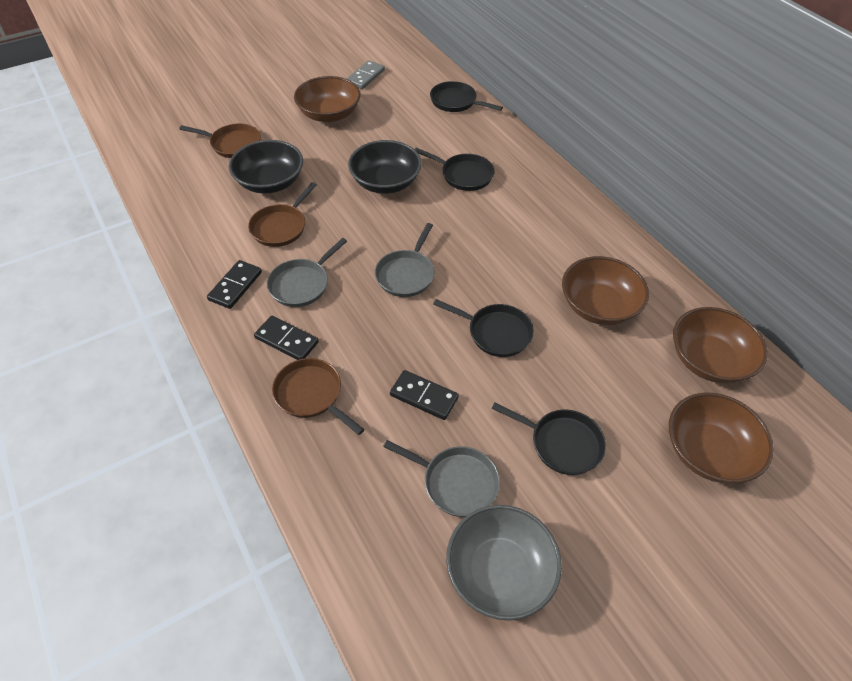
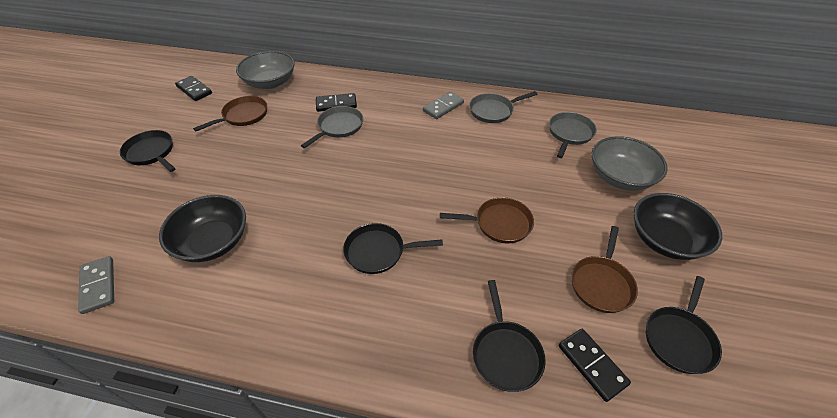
brown bowl: 4 -> 0
grey bowl: 1 -> 2
grey domino: 1 -> 2

